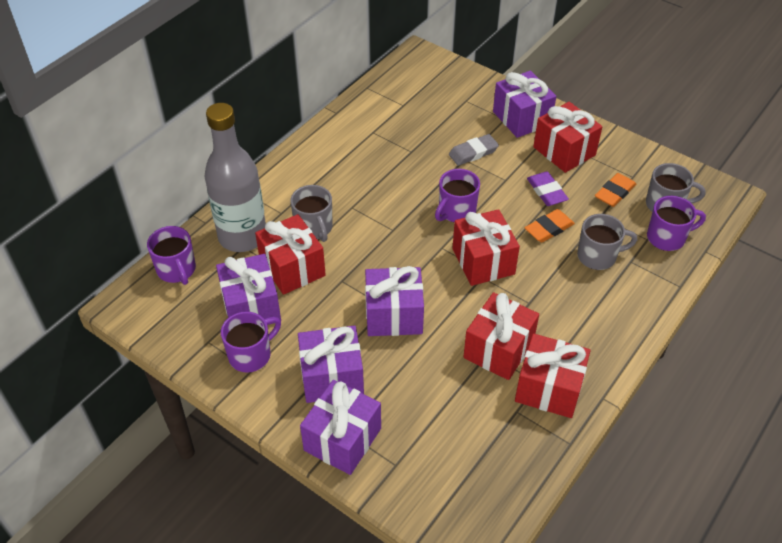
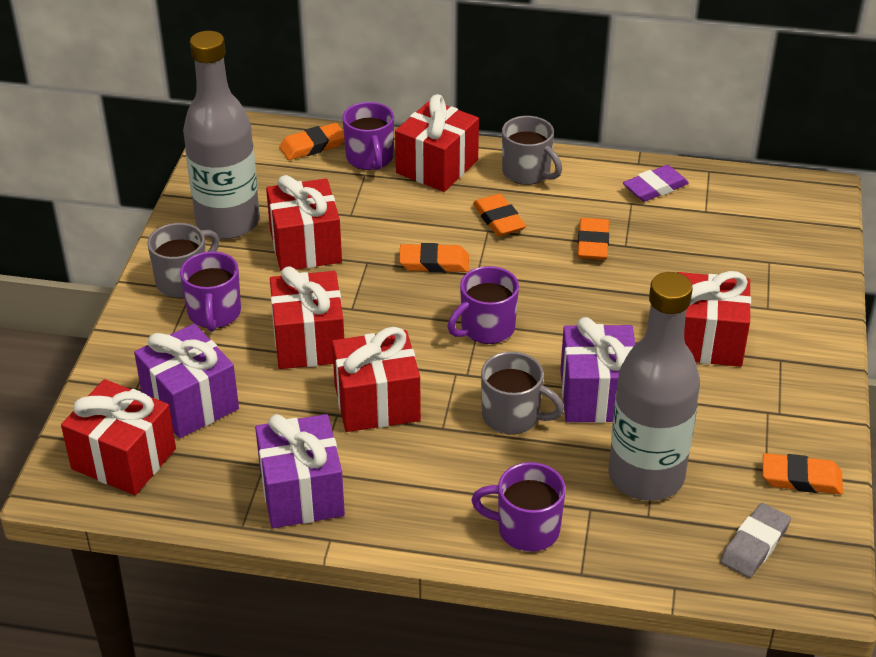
grey bottle: 1 -> 2
orange eraser: 2 -> 5
purple gift: 5 -> 3
red gift: 5 -> 6

